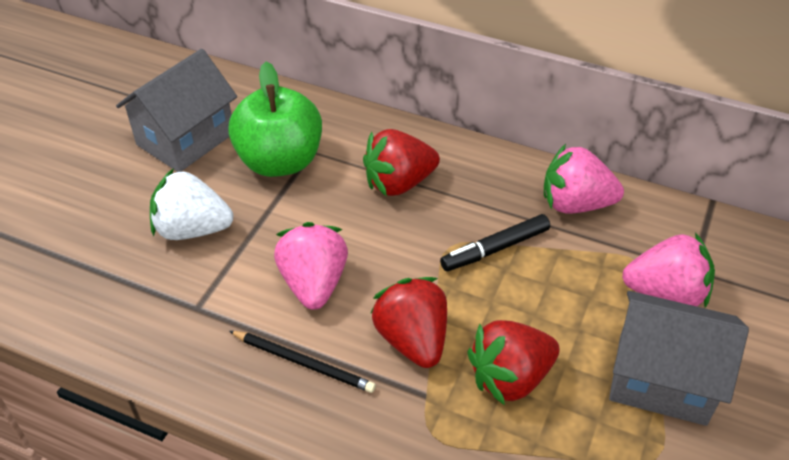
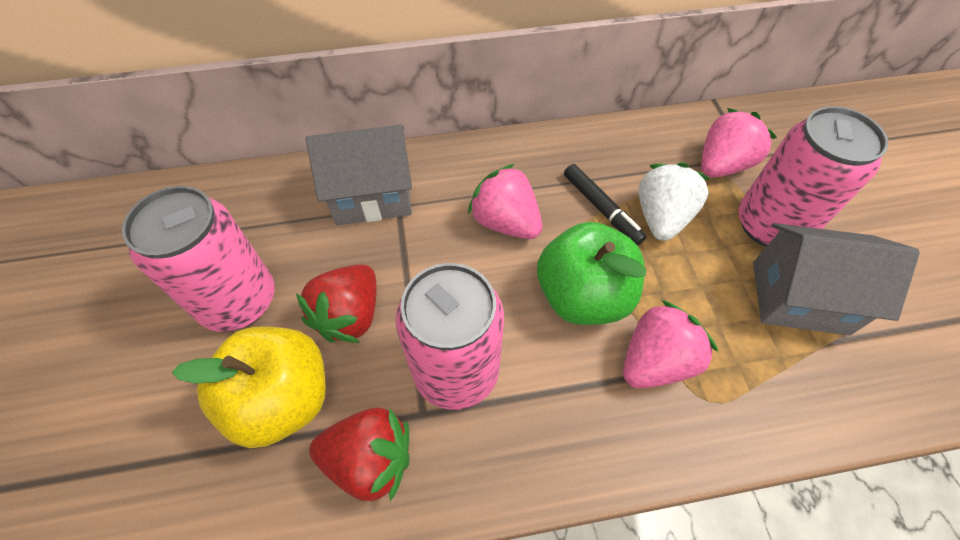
black pencil: 1 -> 0
pink can: 0 -> 3
red strawberry: 3 -> 2
yellow apple: 0 -> 1

